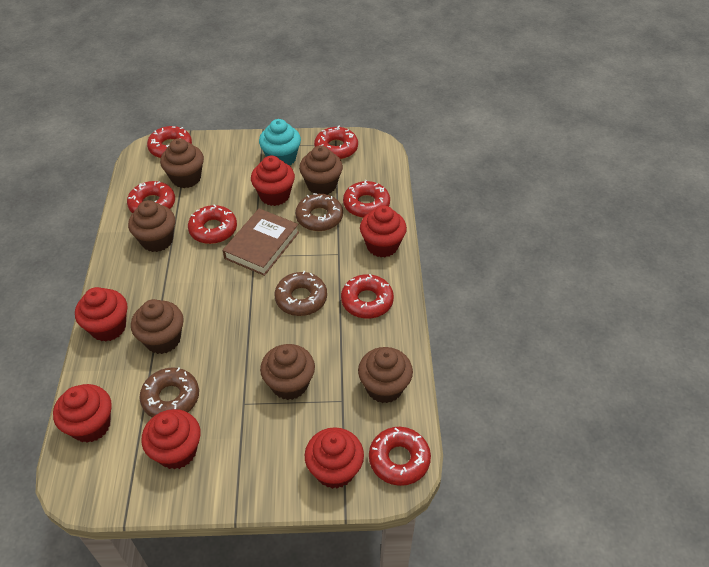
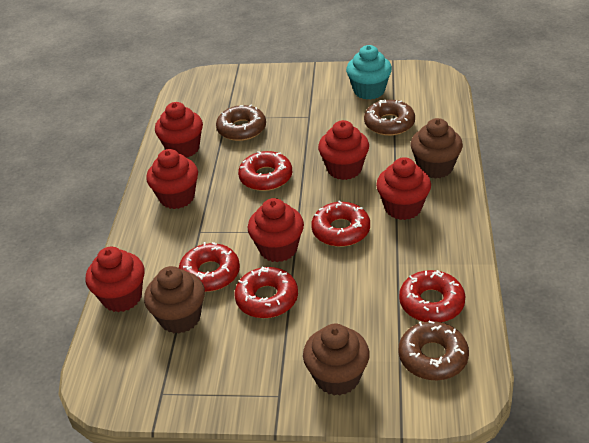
brown book: 1 -> 0
brown cupcake: 6 -> 3
red donut: 7 -> 5

